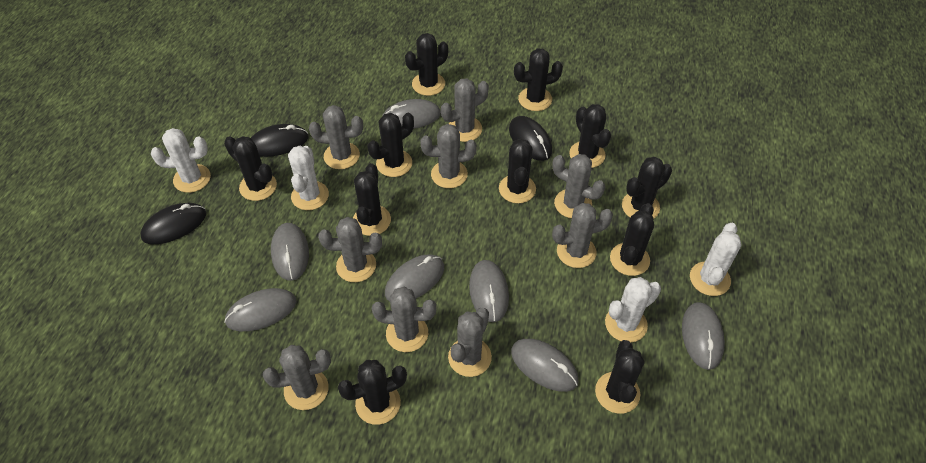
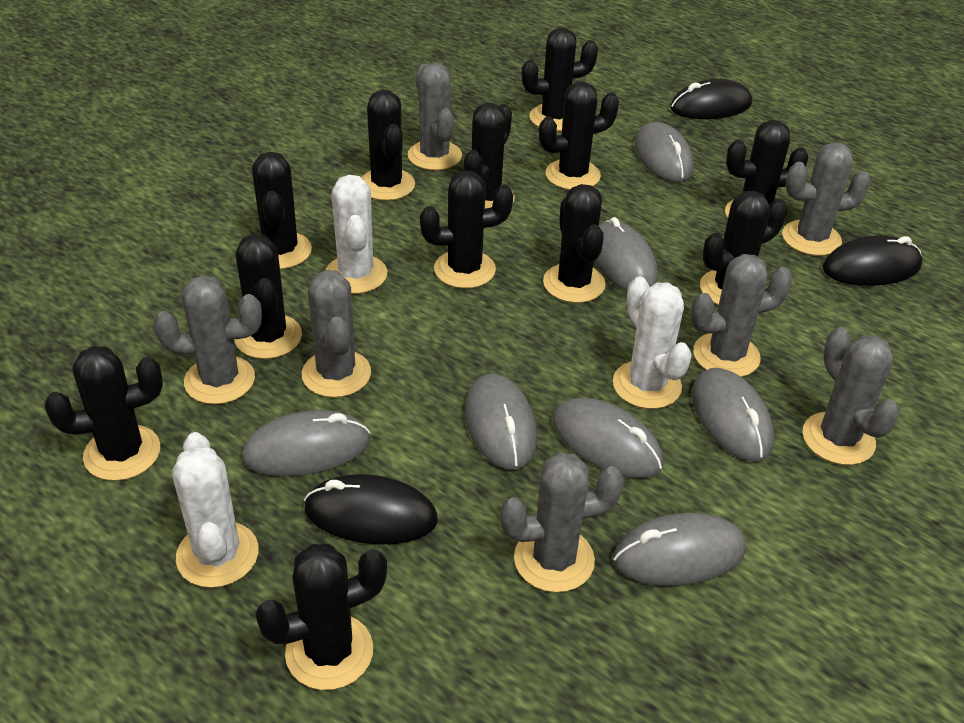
black cactus: 11 -> 12
grey cactus: 9 -> 7
white cactus: 4 -> 3

